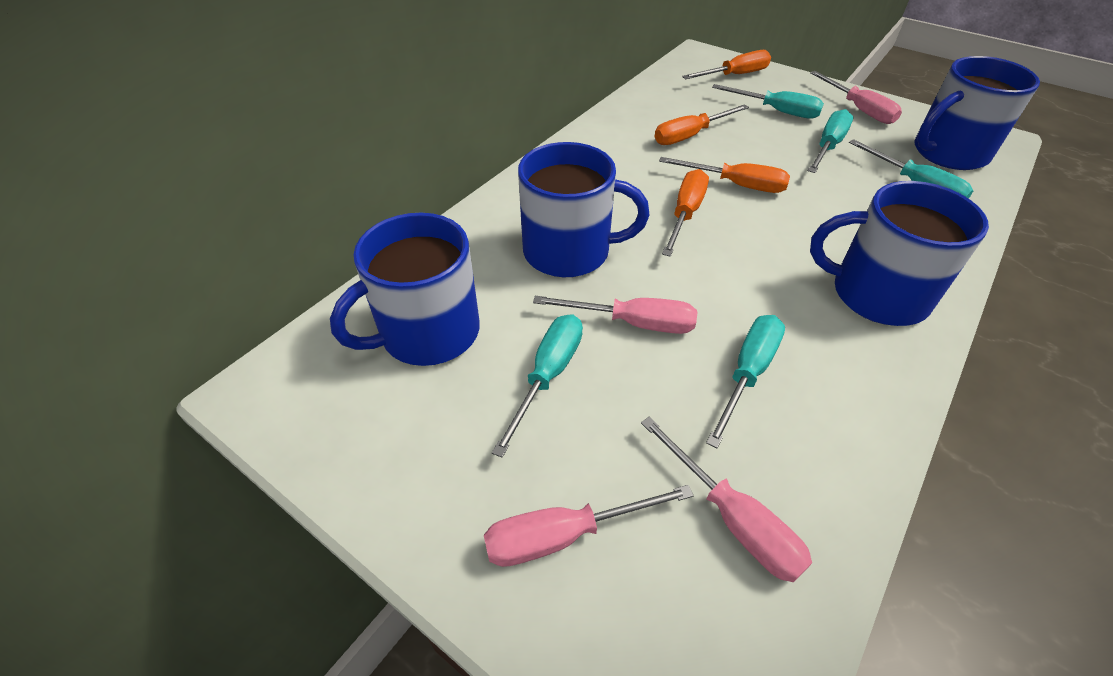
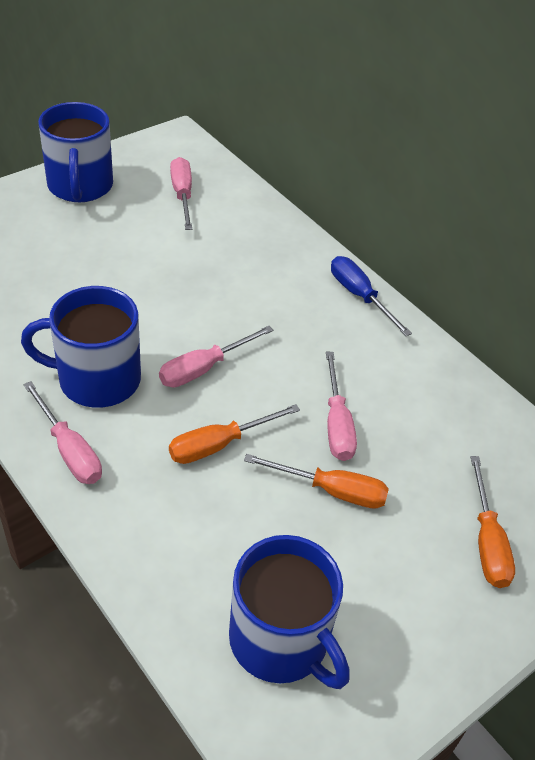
blue mug: 4 -> 3
blue screwdriver: 0 -> 1
orange screwdriver: 4 -> 3
turquoise screwdriver: 5 -> 0

